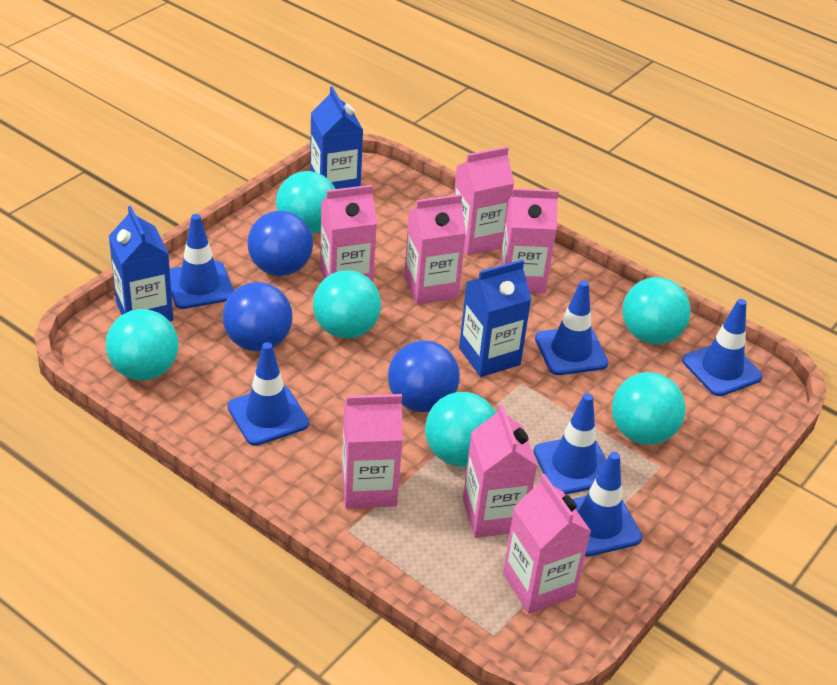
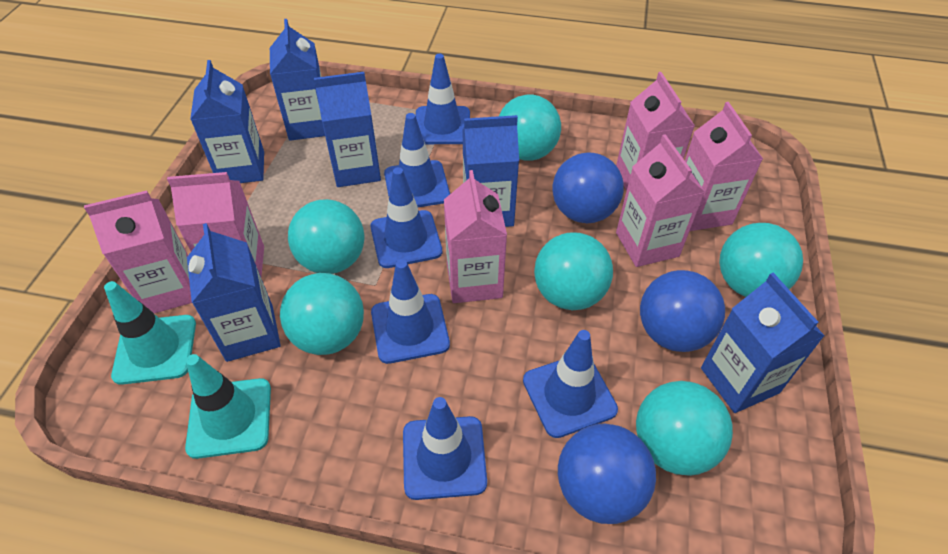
blue carton: 3 -> 6
pink carton: 7 -> 6
turquoise traffic cone: 0 -> 2

